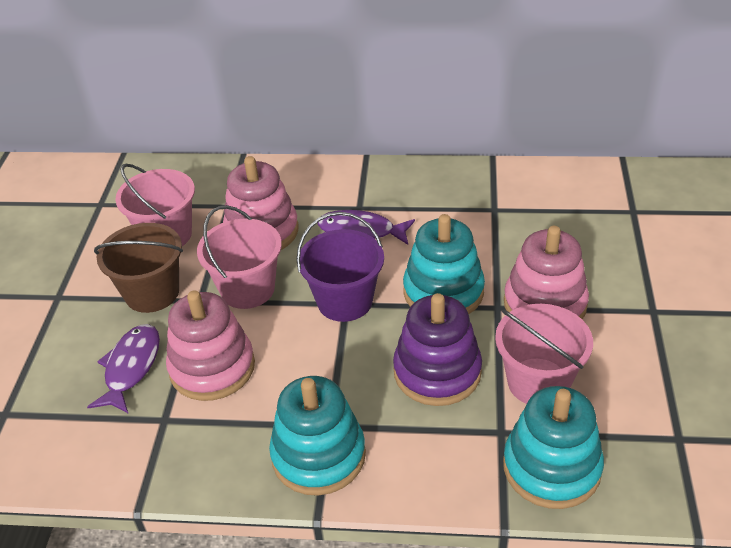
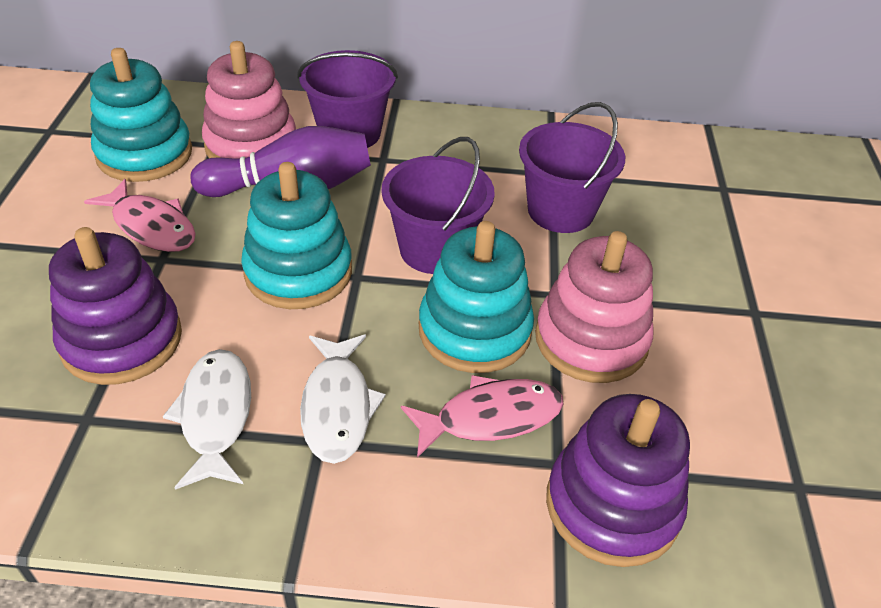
brown bucket: 1 -> 0
pink bucket: 3 -> 0
pink fish: 0 -> 2
pink stacking toy: 3 -> 2
purple bowling pin: 0 -> 1
purple bucket: 1 -> 3
purple fish: 2 -> 0
purple stacking toy: 1 -> 2
white fish: 0 -> 2

